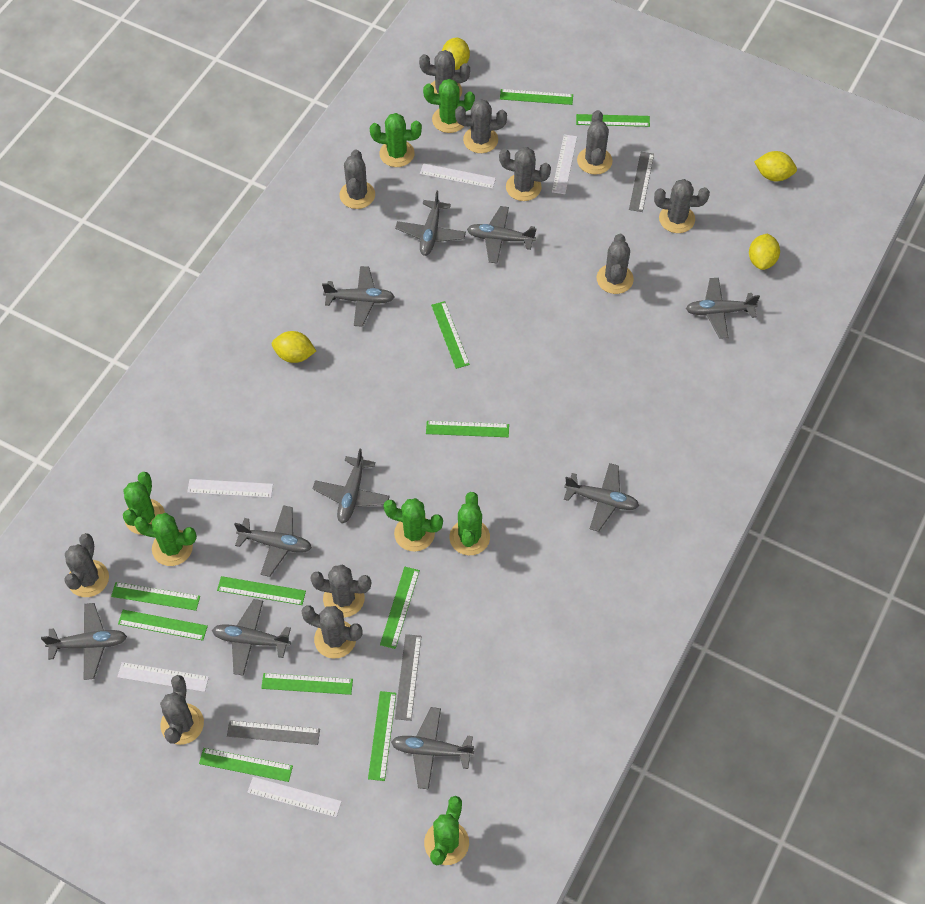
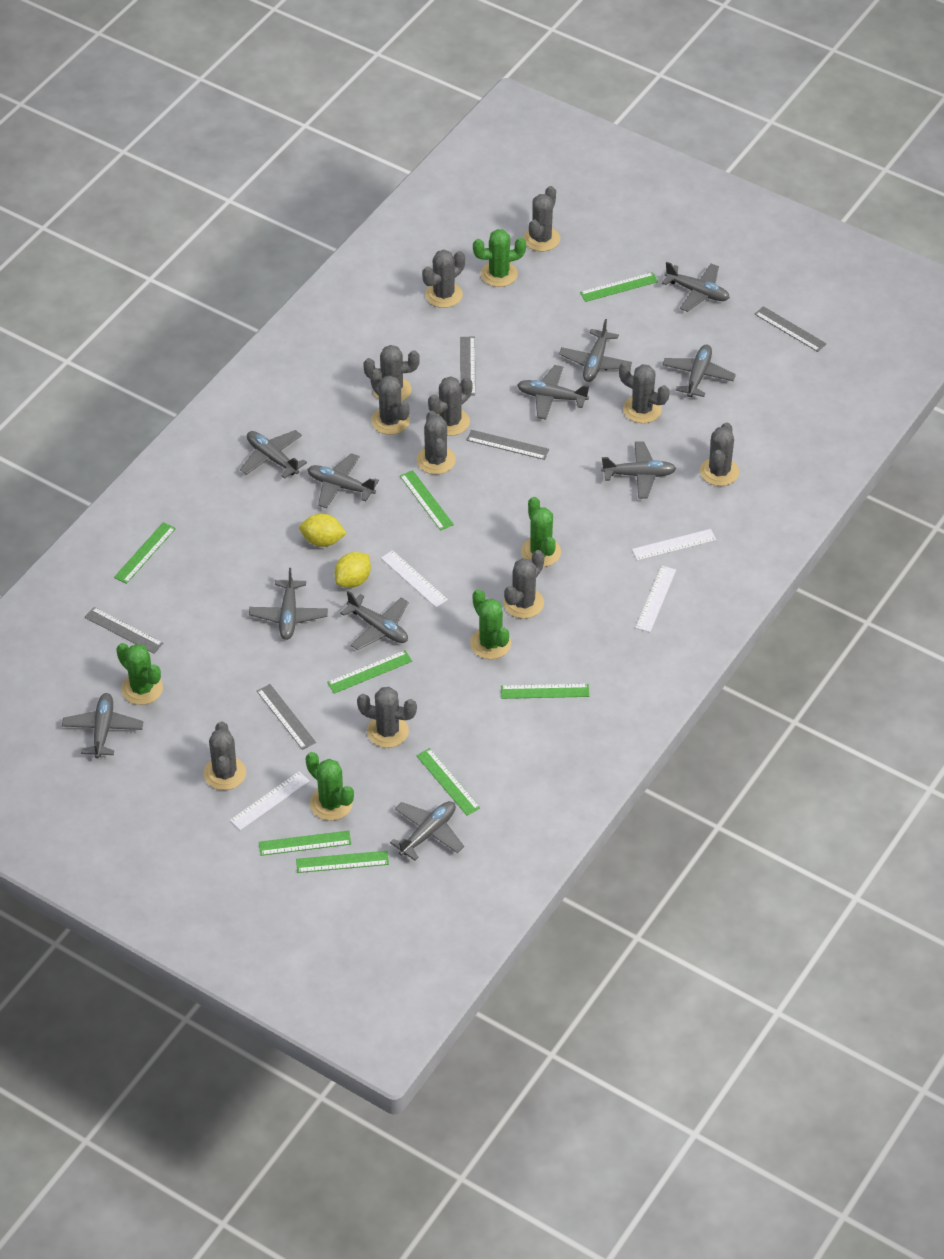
green cactus: 7 -> 5
green ruler: 11 -> 8
grey plane: 10 -> 11
grey ruler: 3 -> 5
white ruler: 5 -> 4
yellow lemon: 4 -> 2

